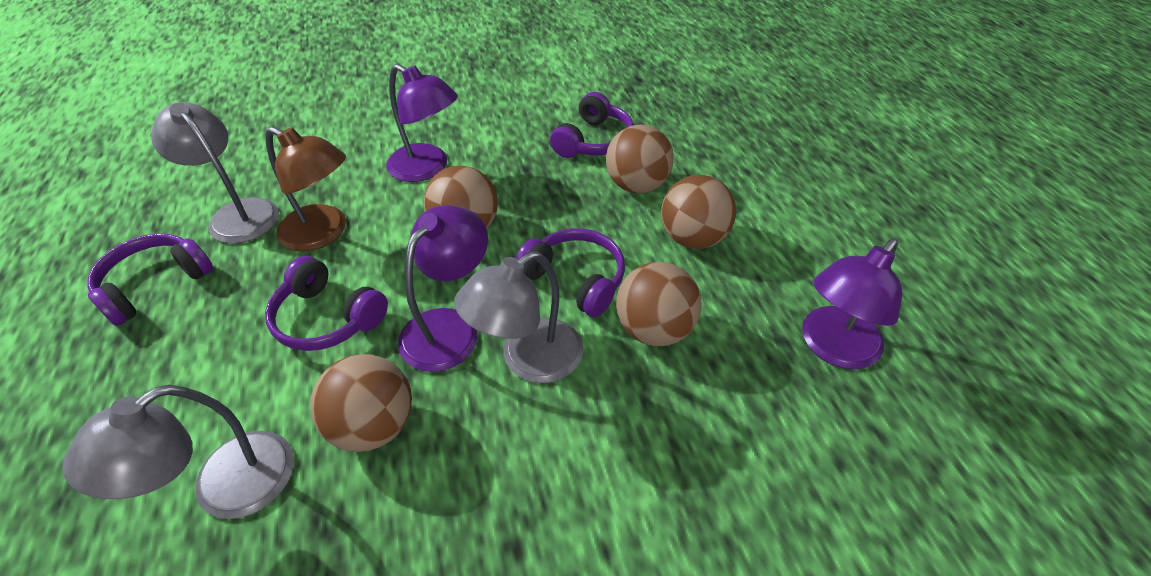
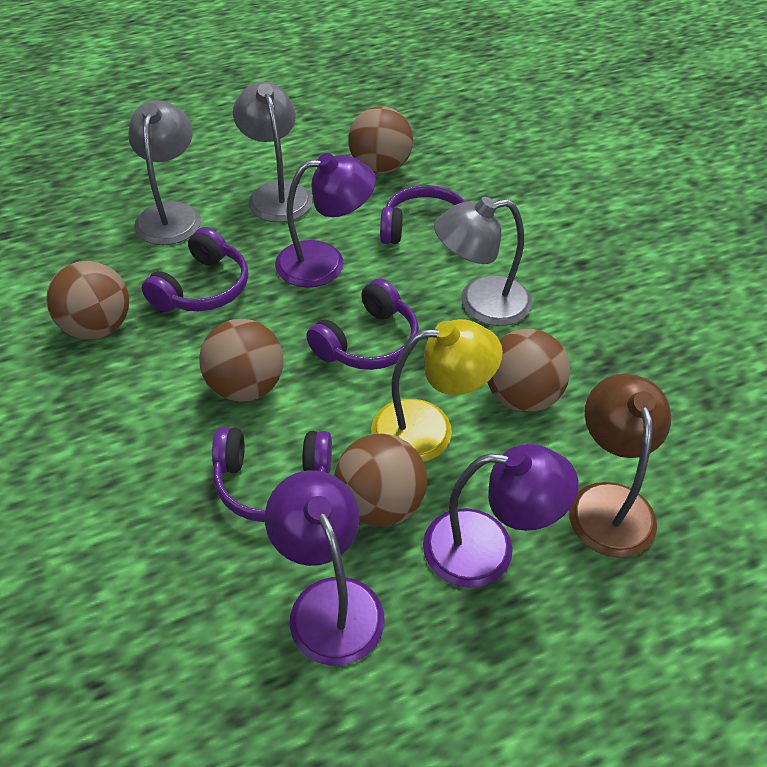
yellow lamp: 0 -> 1

